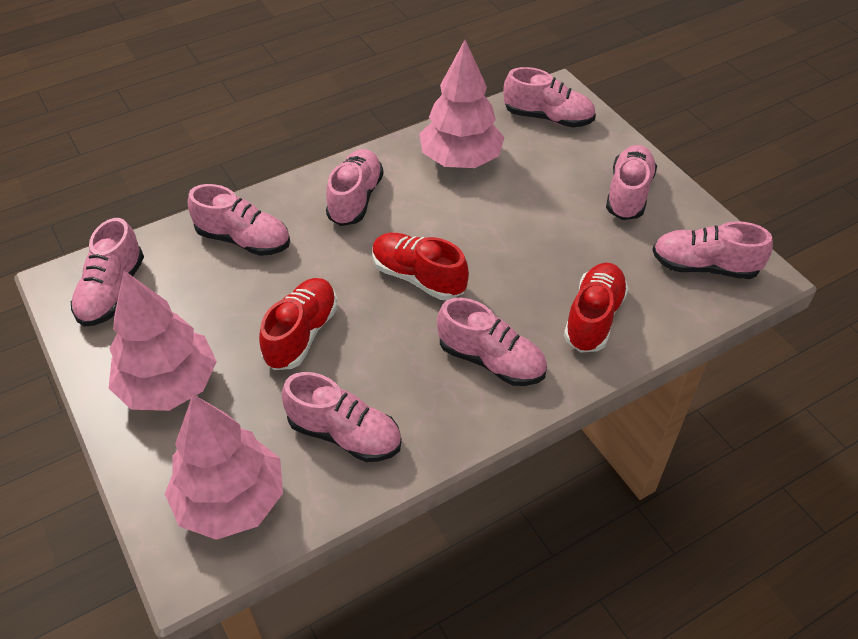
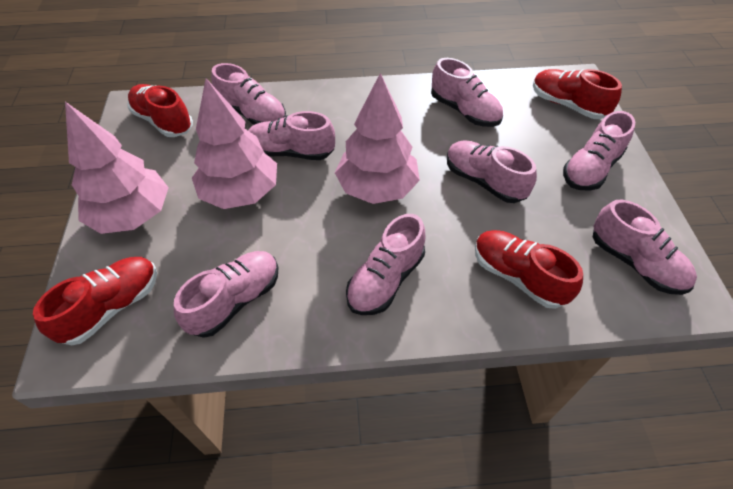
red shoe: 3 -> 4

